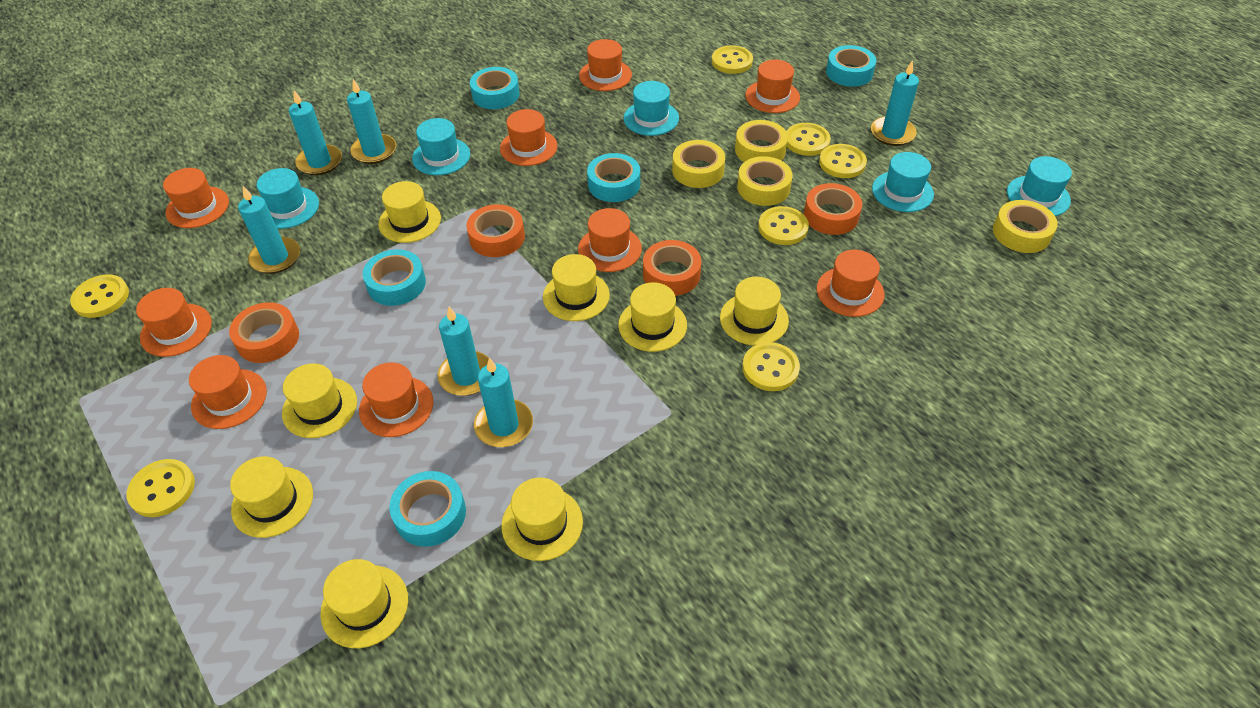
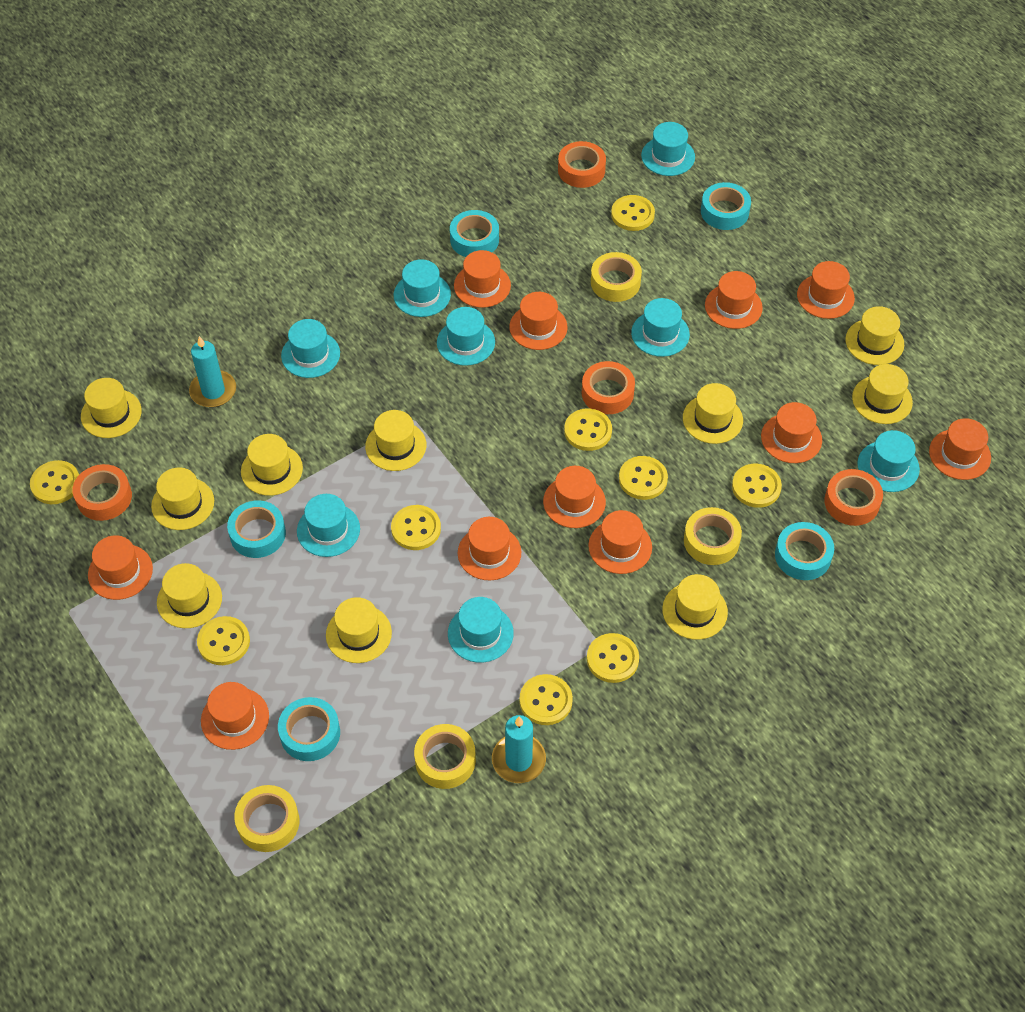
orange hat: 9 -> 11
turquoise candle: 6 -> 2
turquoise hat: 5 -> 8
yellow button: 7 -> 9
yellow hat: 8 -> 10

